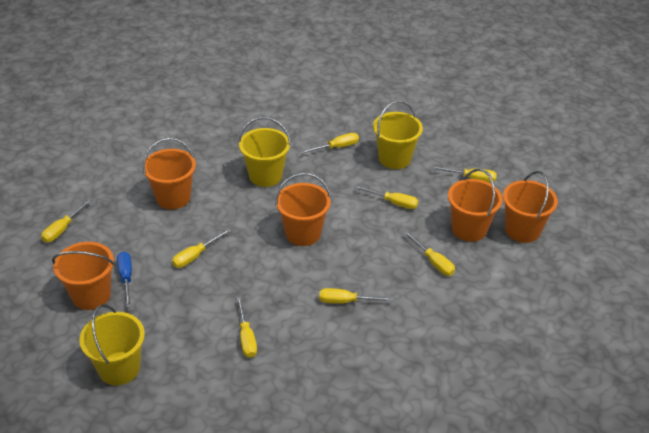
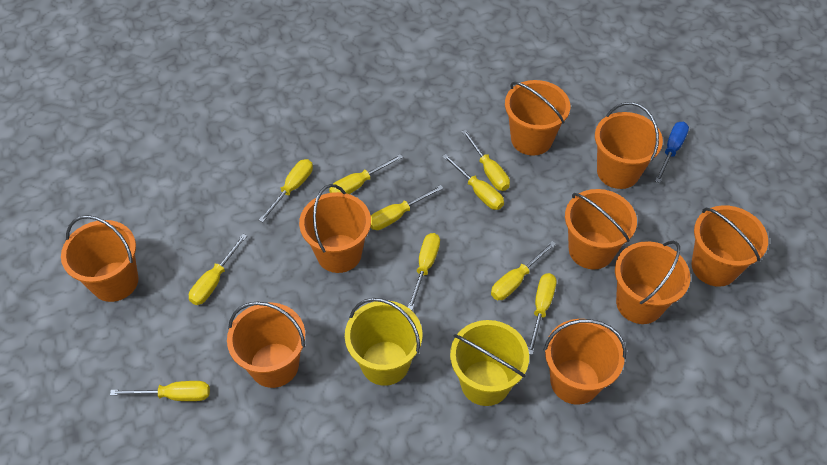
orange bucket: 5 -> 9
yellow bucket: 3 -> 2
yellow screwdriver: 8 -> 10

